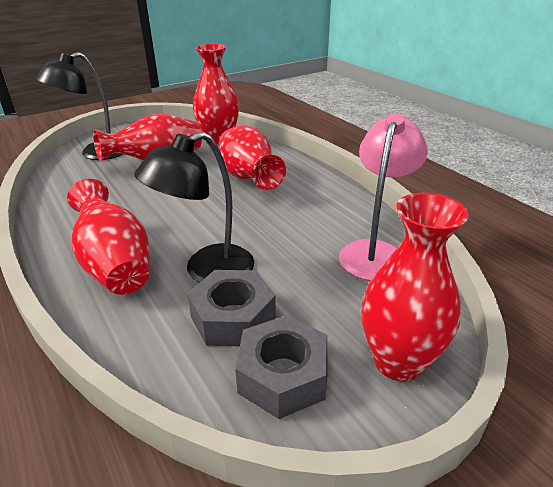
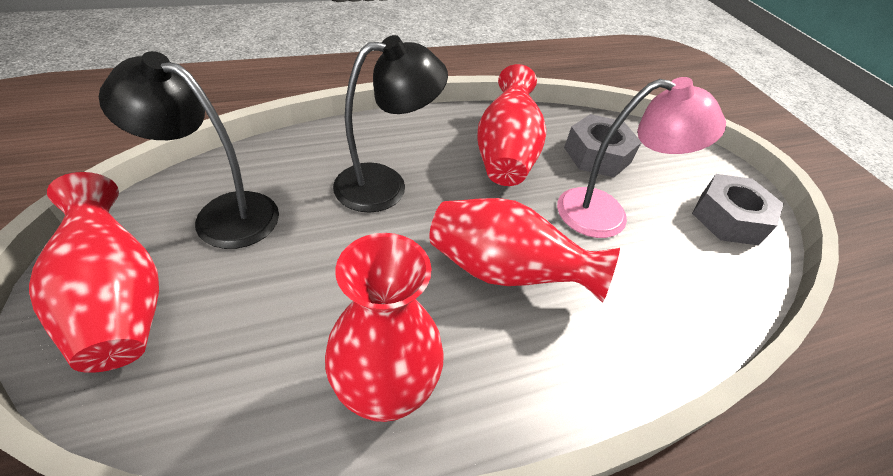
red vase: 5 -> 4

